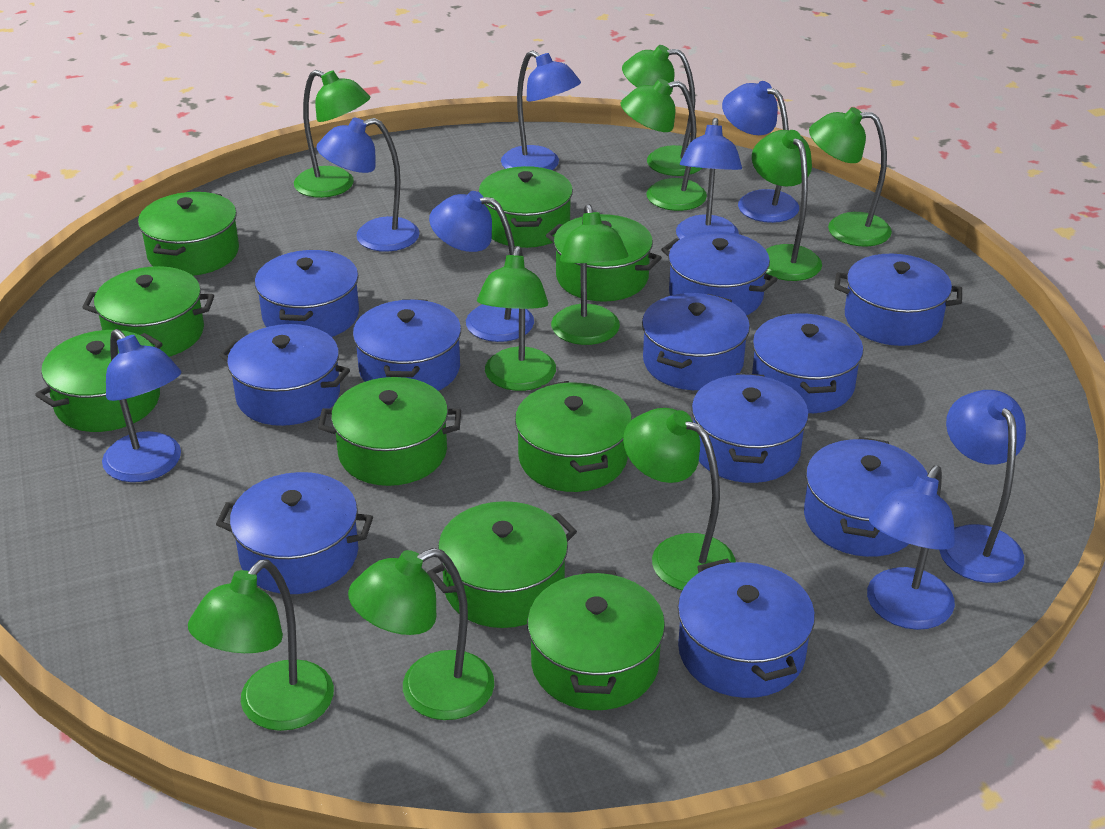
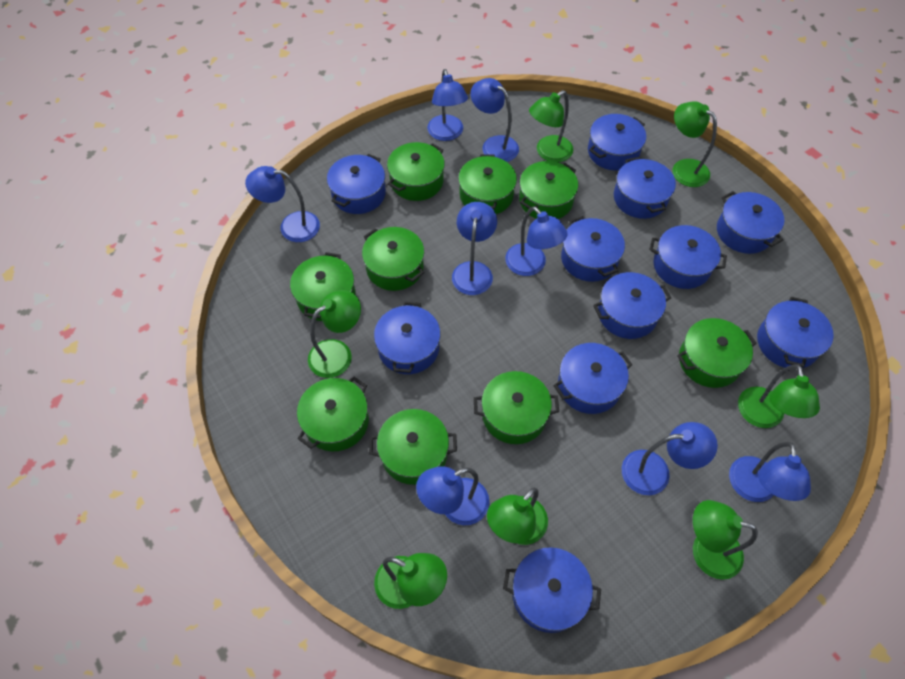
green lamp: 10 -> 7

